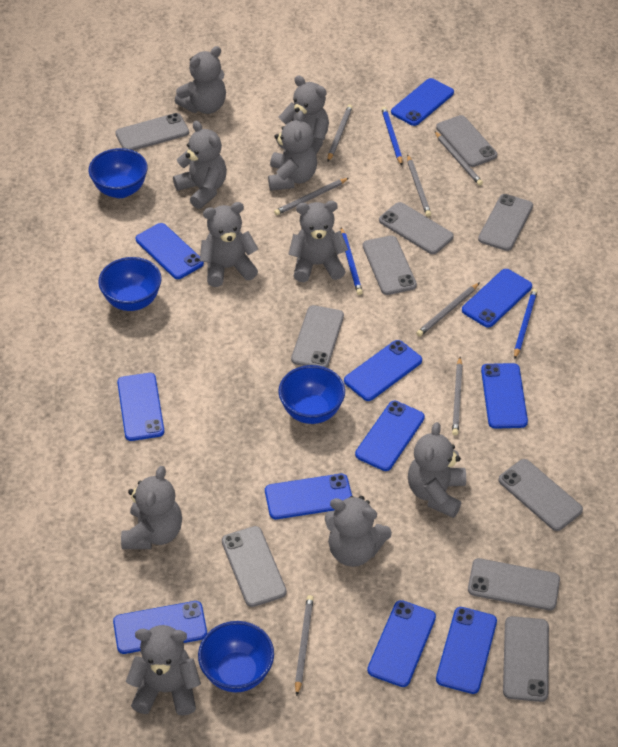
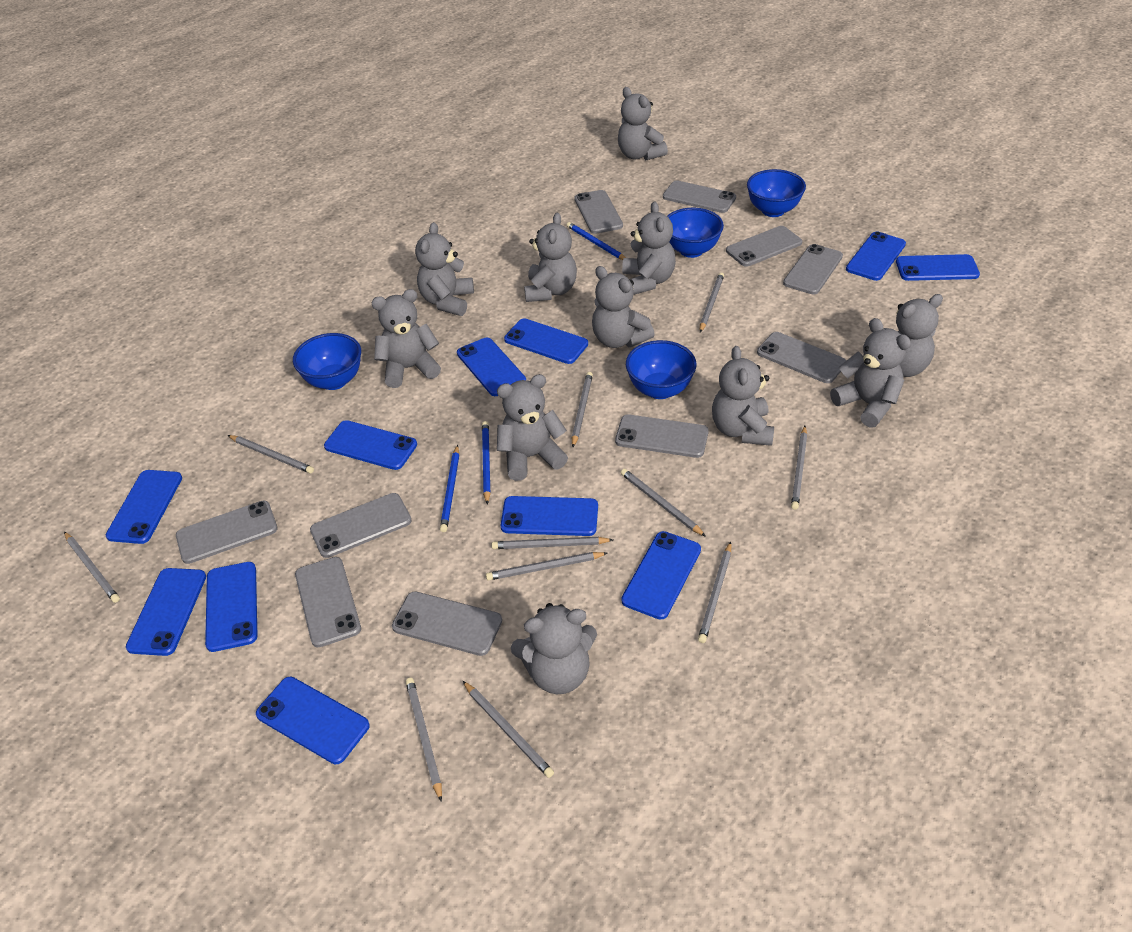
grey pencil: 7 -> 11
grey teddy bear: 10 -> 11

